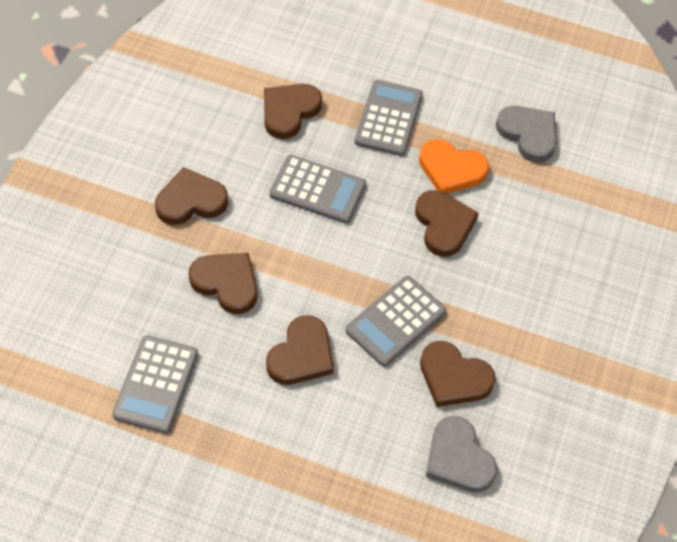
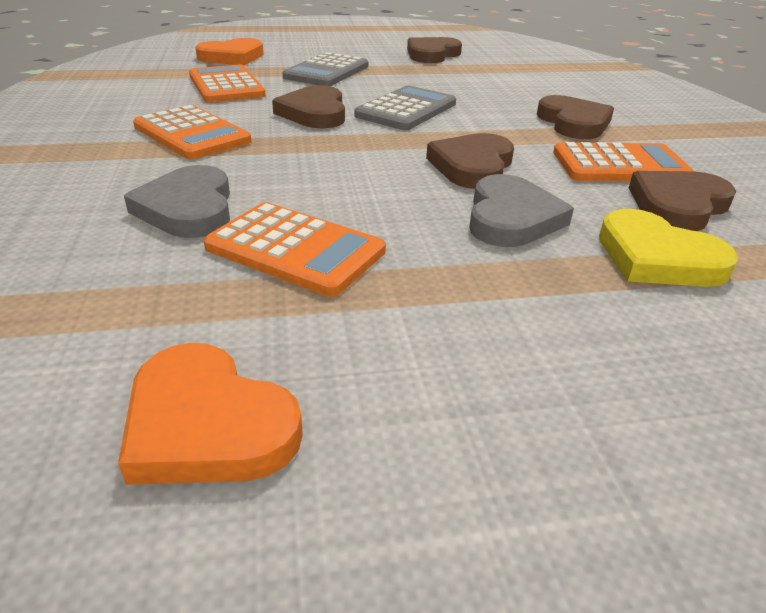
brown heart: 6 -> 5
grey calculator: 4 -> 2
orange calculator: 0 -> 4
orange heart: 1 -> 2
yellow heart: 0 -> 1

